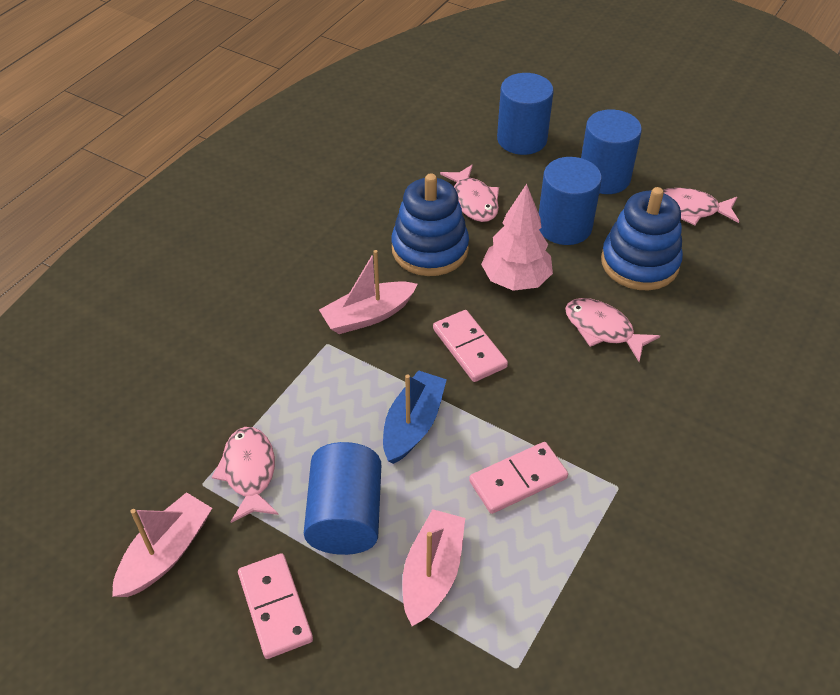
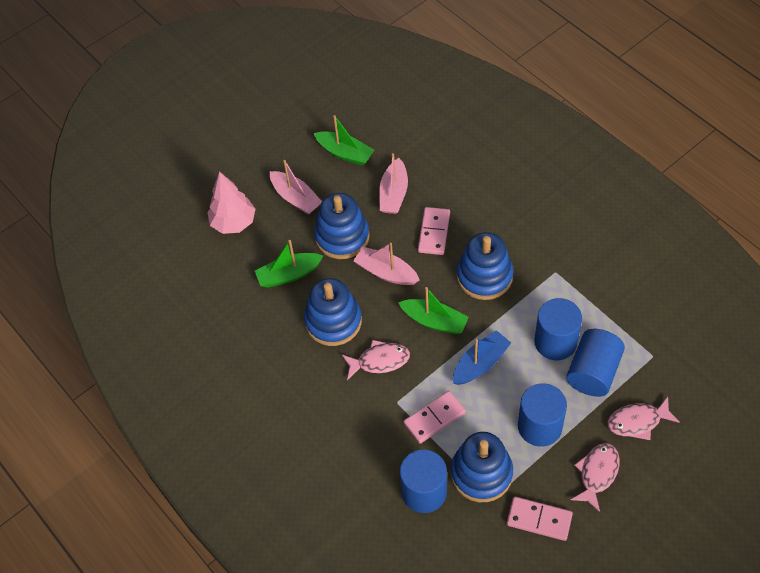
blue stacking toy: 2 -> 4
green boat: 0 -> 3
pink fish: 4 -> 3

